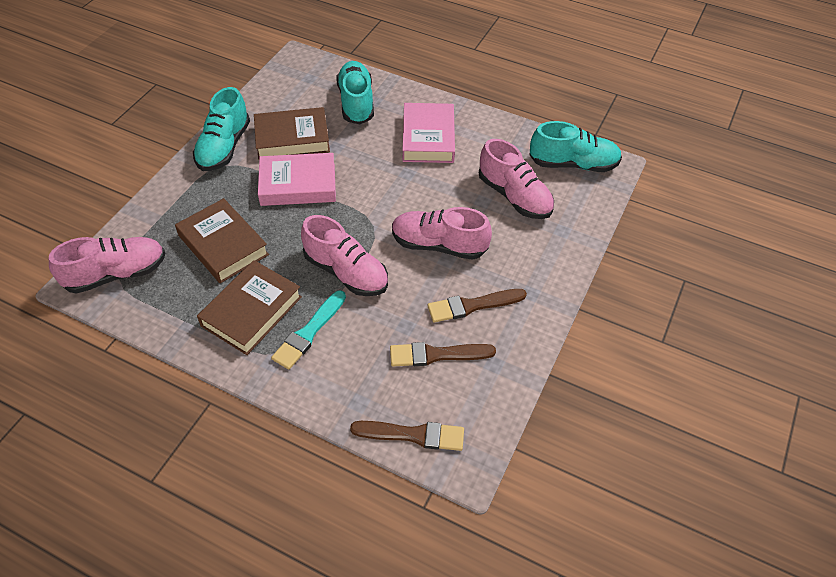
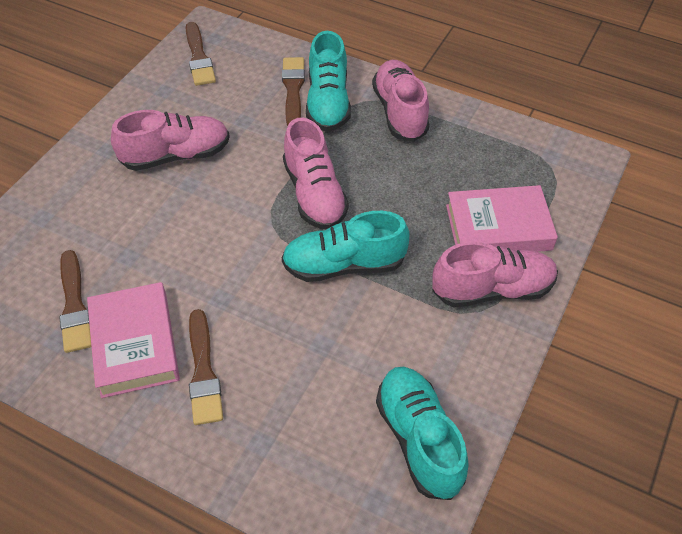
brown book: 3 -> 0
brown brush: 3 -> 4
turquoise brush: 1 -> 0

